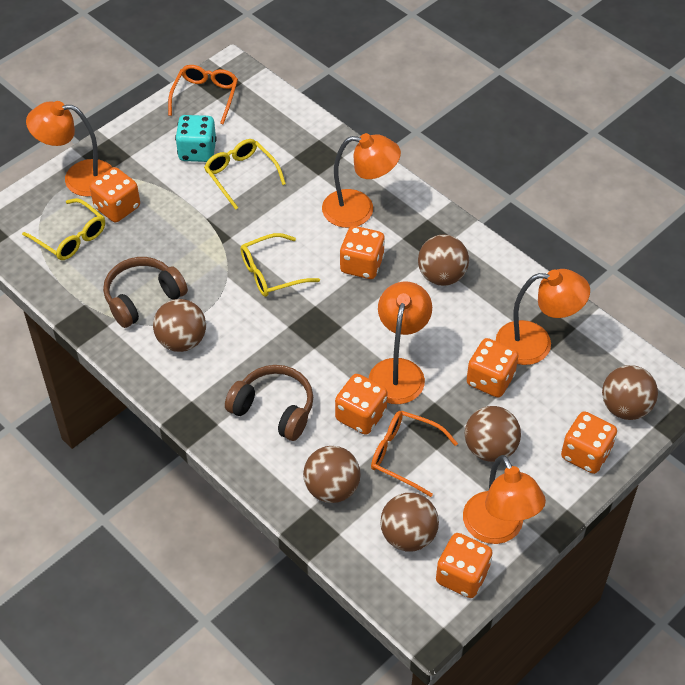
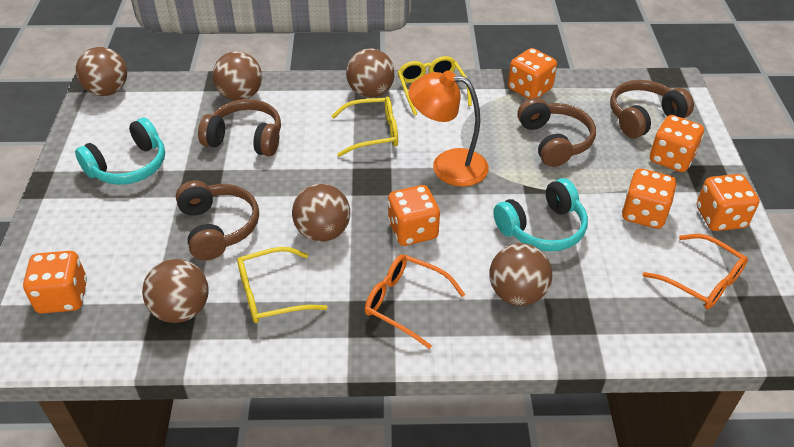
brown headphones: 2 -> 4
orange lamp: 5 -> 1
turquoise dice: 1 -> 0
turquoise headphones: 0 -> 2

